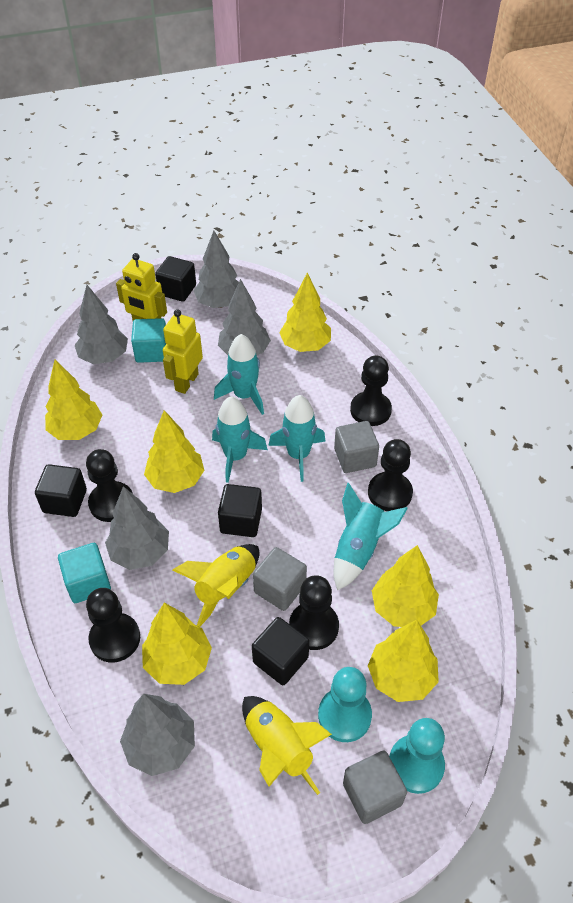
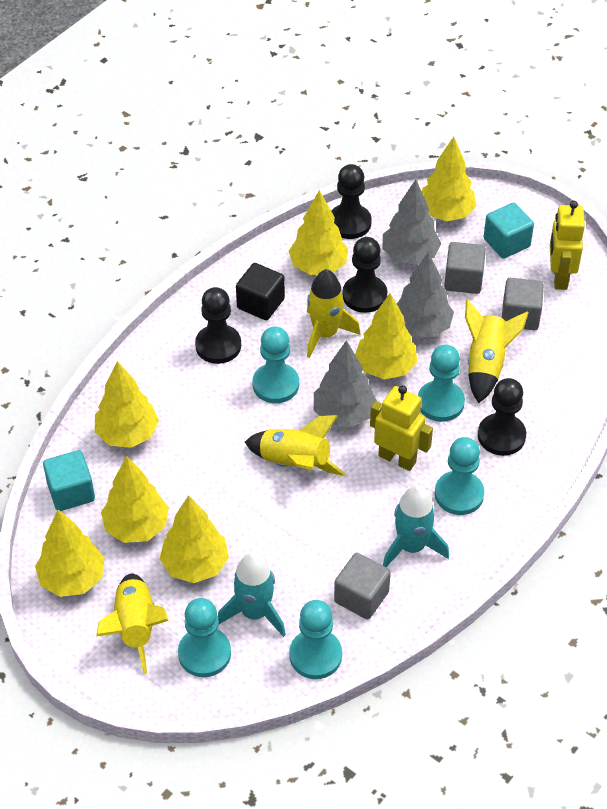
black cube: 4 -> 1
black pawn: 5 -> 4
grey tree: 5 -> 3
turquoise pawn: 2 -> 5
turquoise rocket: 4 -> 2
yellow rocket: 2 -> 4
yellow tree: 6 -> 7

